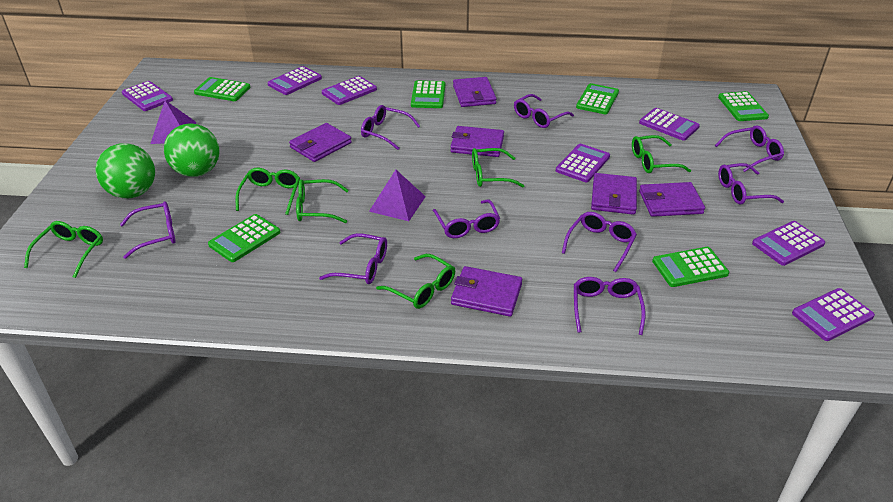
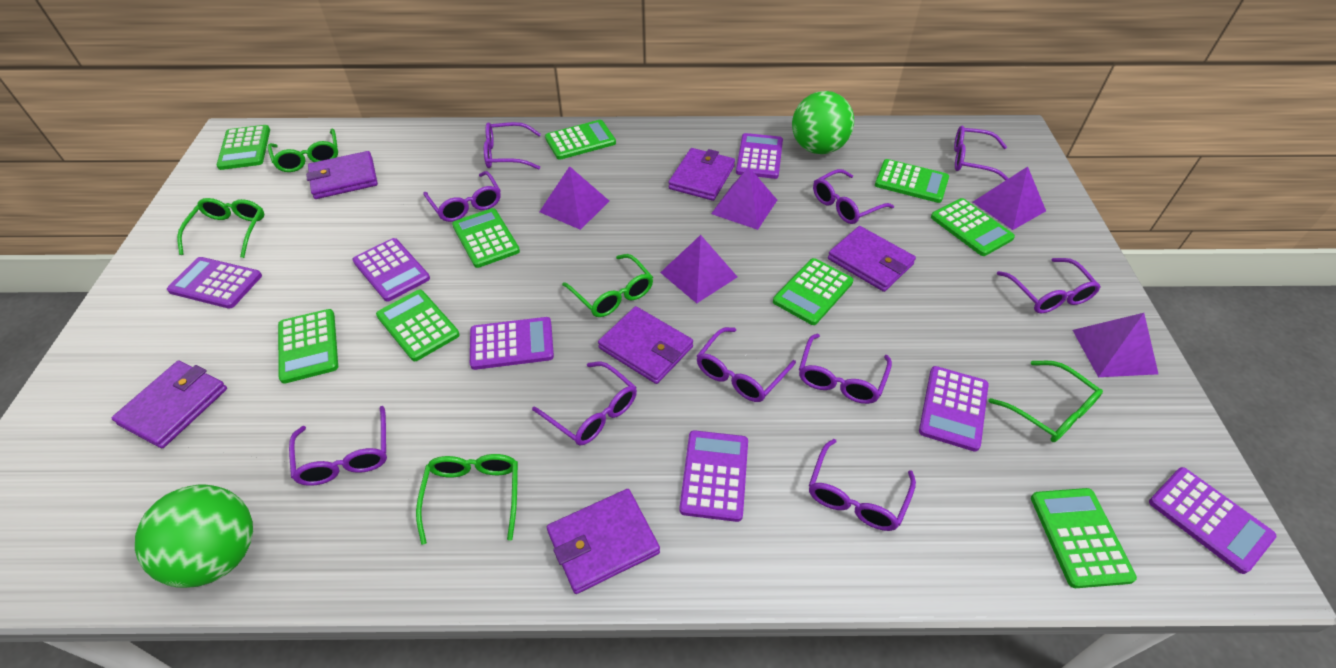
green calculator: 6 -> 9
green glasses: 6 -> 5
purple glasses: 9 -> 10
purple pyramid: 2 -> 5

